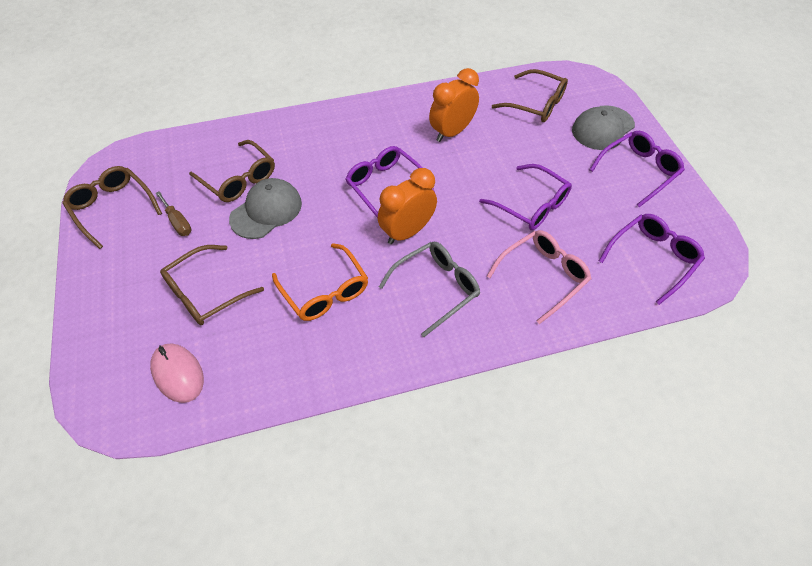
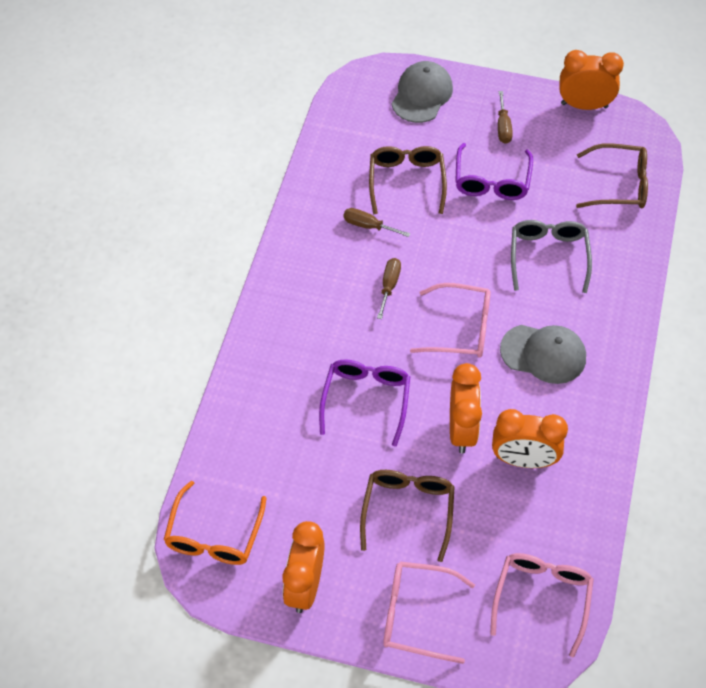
brown glasses: 4 -> 3
brown screwdriver: 1 -> 3
orange clock: 2 -> 4
pink glasses: 1 -> 3
pink mouse: 1 -> 0
purple glasses: 4 -> 2

